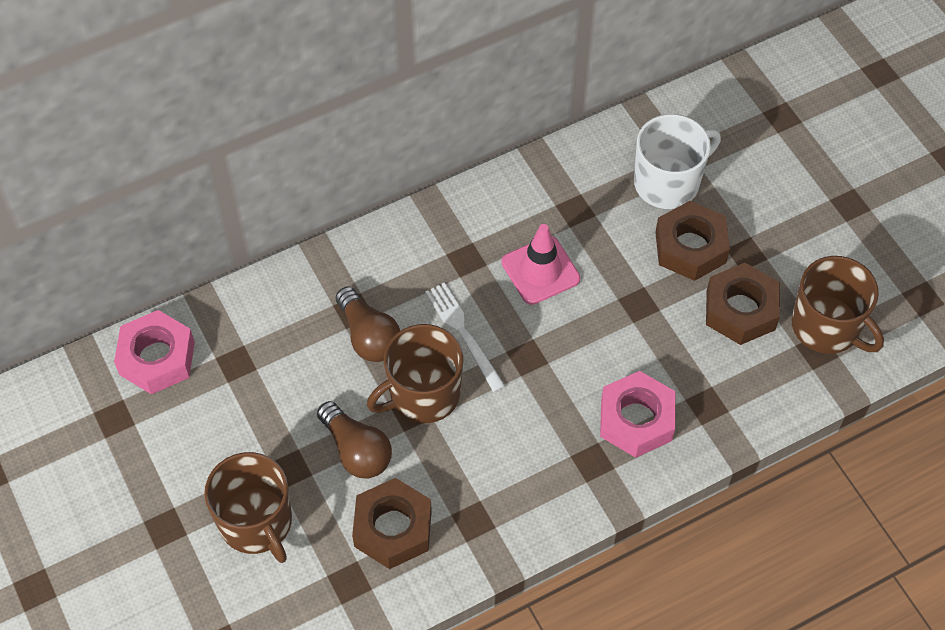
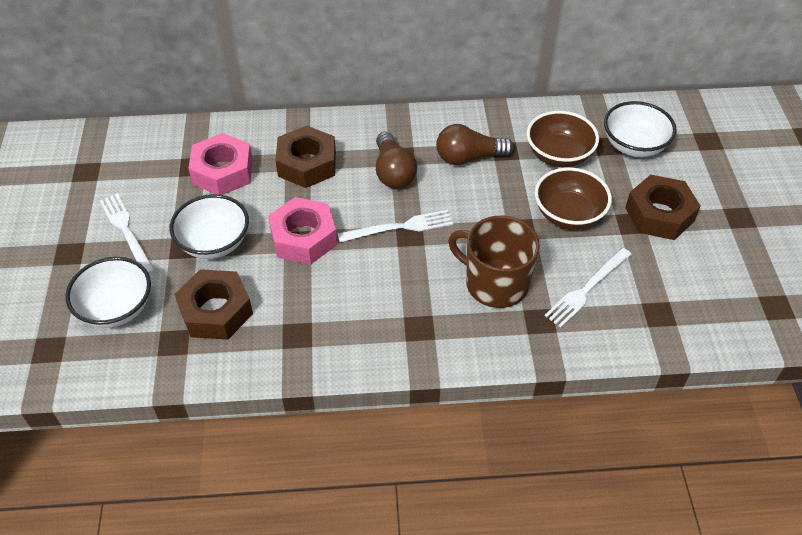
brown bowl: 0 -> 2
brown mug: 3 -> 1
pink traffic cone: 1 -> 0
white bowl: 0 -> 3
white fork: 1 -> 3
white mug: 1 -> 0

